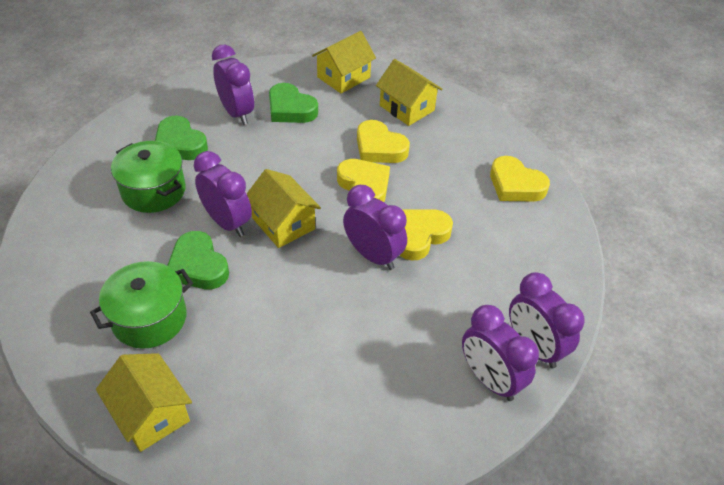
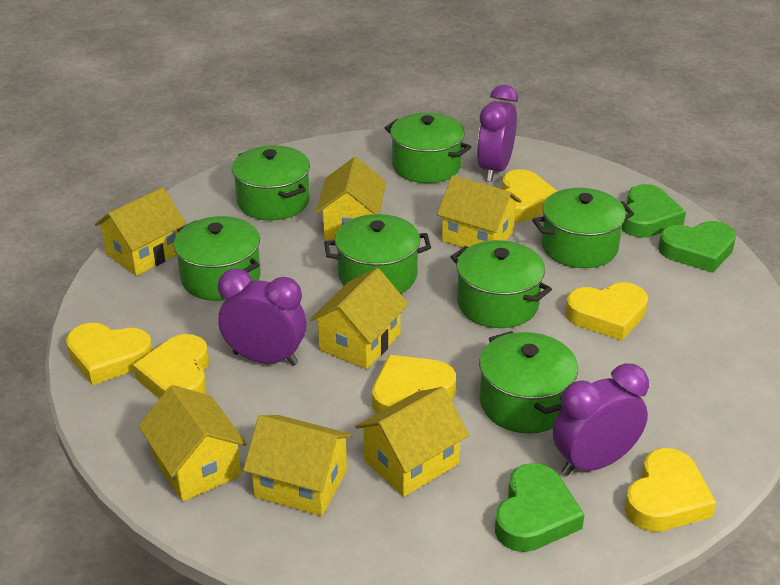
green pot: 2 -> 7
purple clock: 5 -> 3
yellow heart: 4 -> 6
yellow house: 4 -> 7

